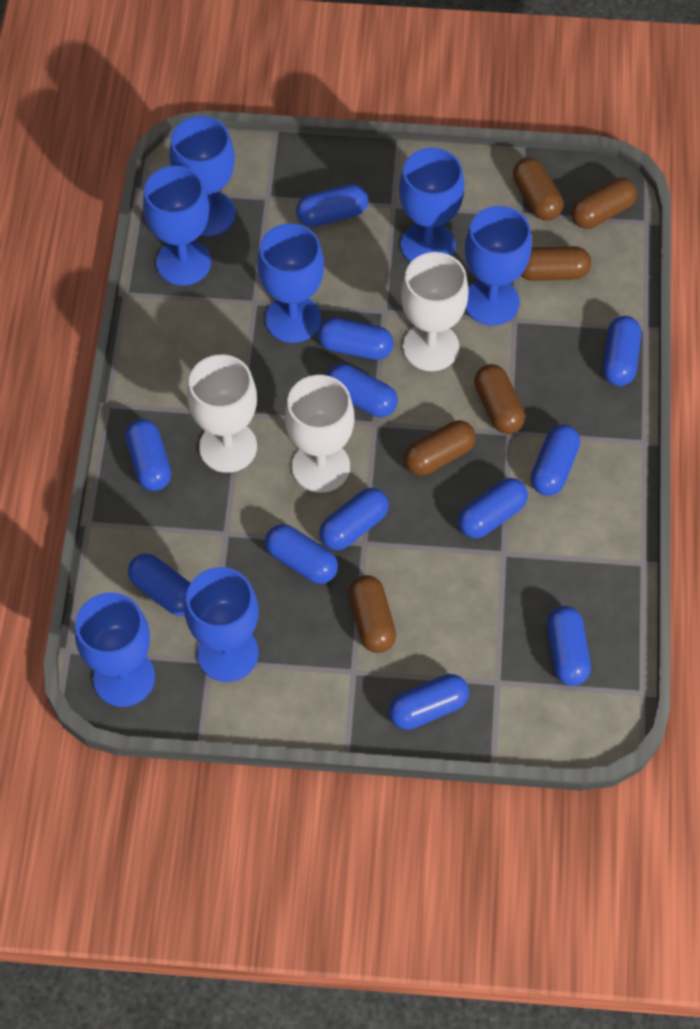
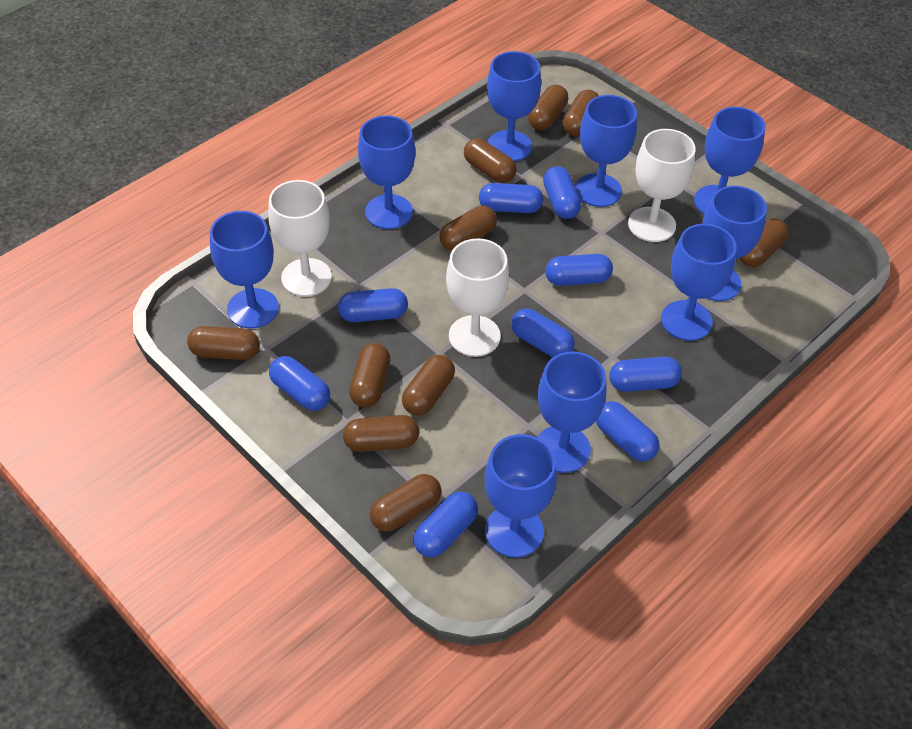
blue capsule: 12 -> 9
blue goblet: 7 -> 9
brown capsule: 6 -> 10

